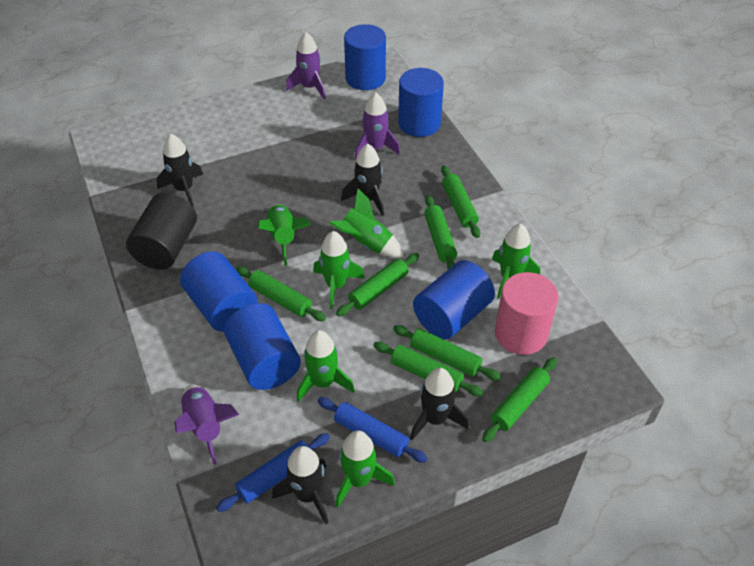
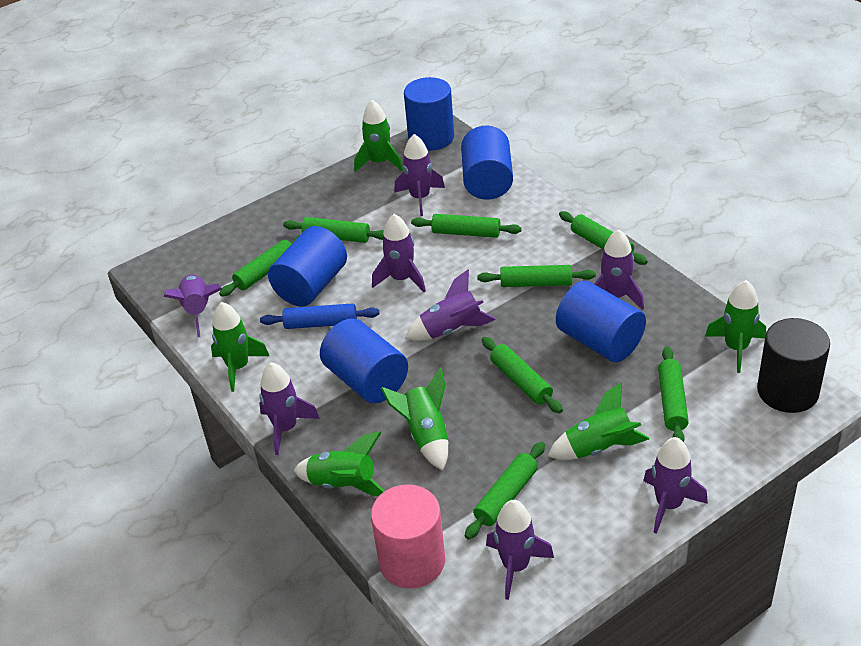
black rocket: 4 -> 0
blue rolling pin: 2 -> 1
green rolling pin: 7 -> 8
purple rocket: 3 -> 8

